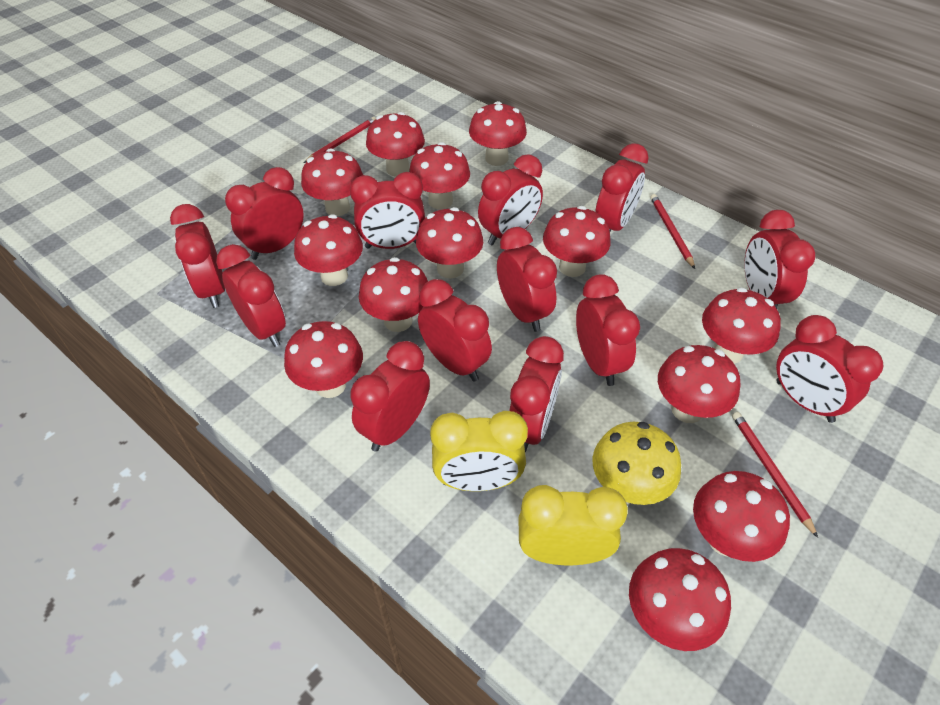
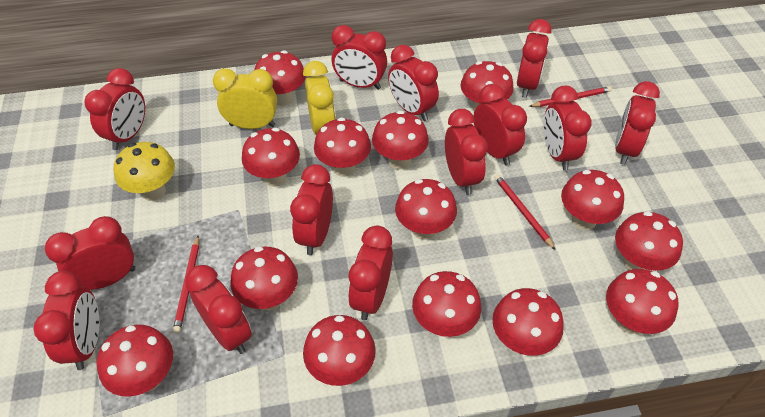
red mushroom: 13 -> 14

